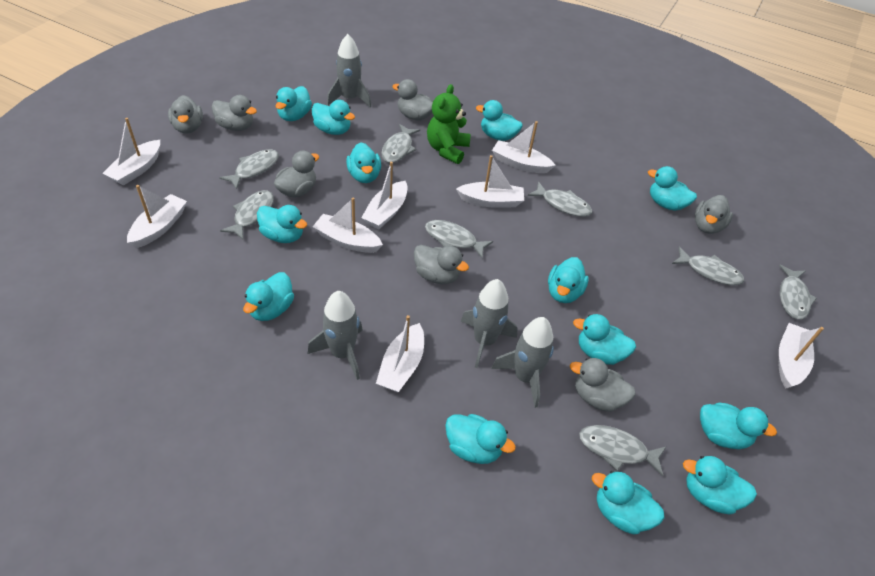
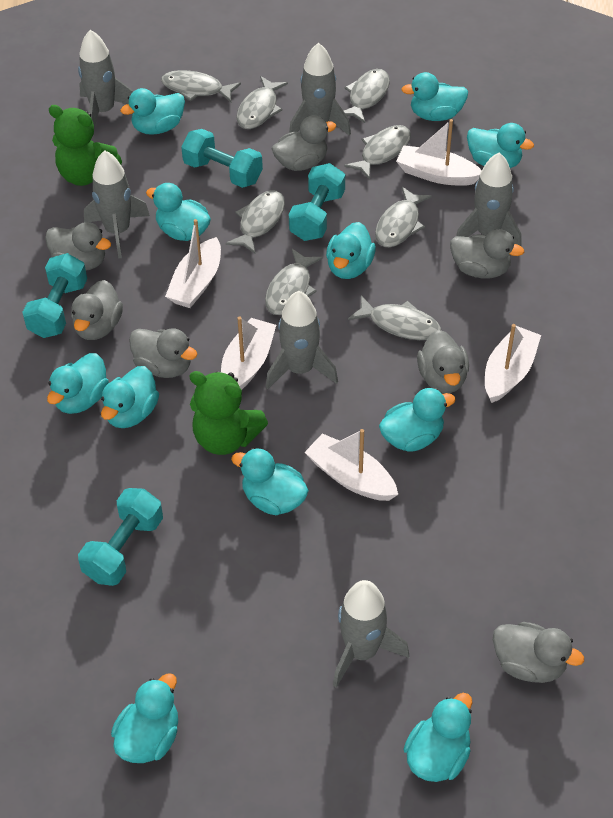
green teddy bear: 1 -> 2
grey rocket: 4 -> 6
turquoise duck: 13 -> 11
turquoise dumbbell: 0 -> 4
white boat: 8 -> 5

